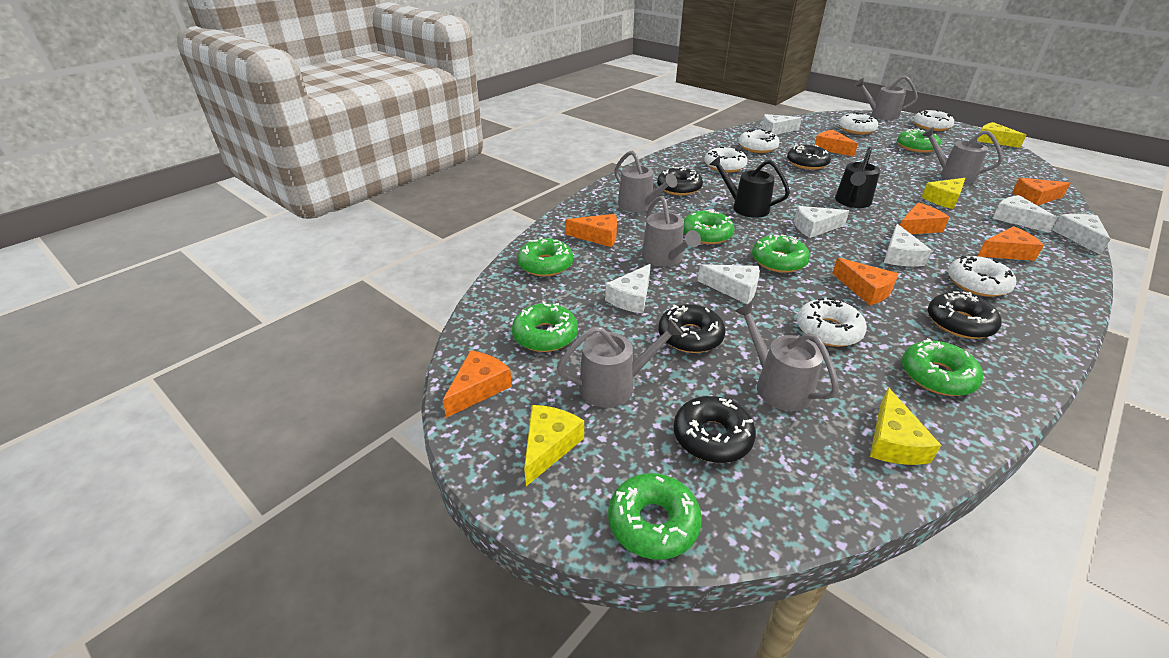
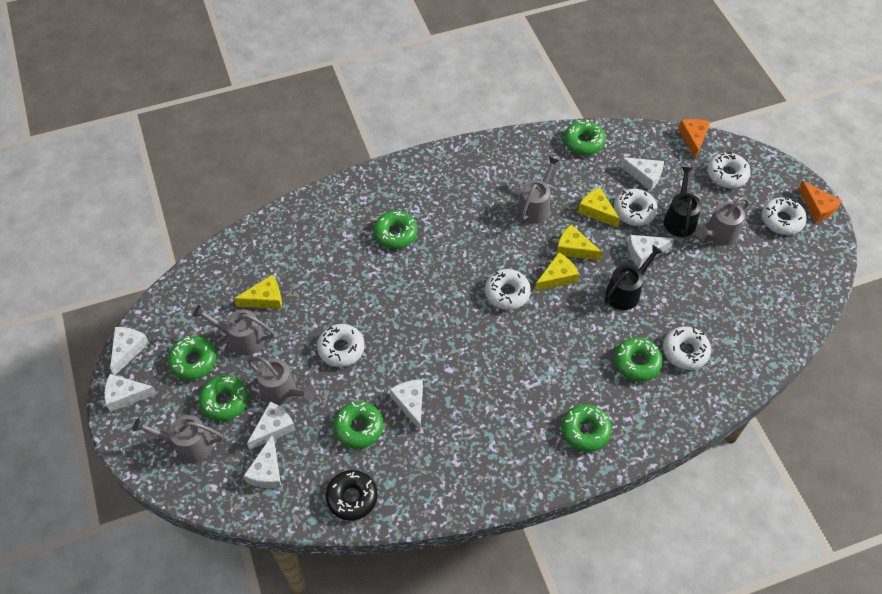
black donut: 5 -> 1
grey watering can: 6 -> 5
orange cheese: 7 -> 2

